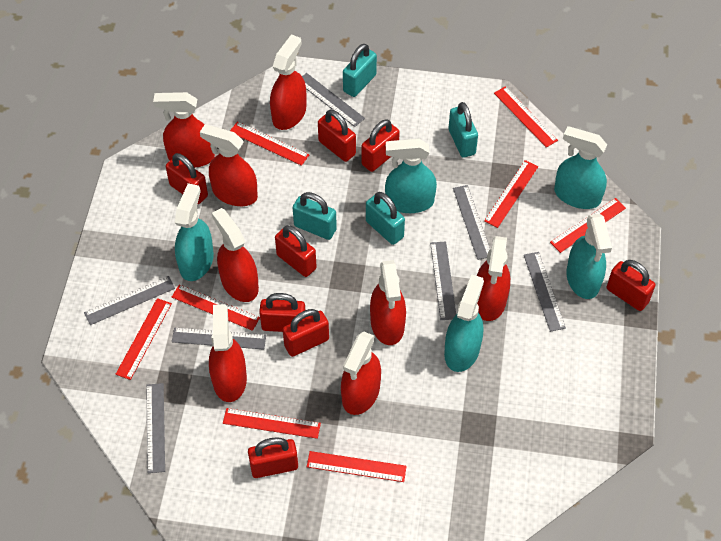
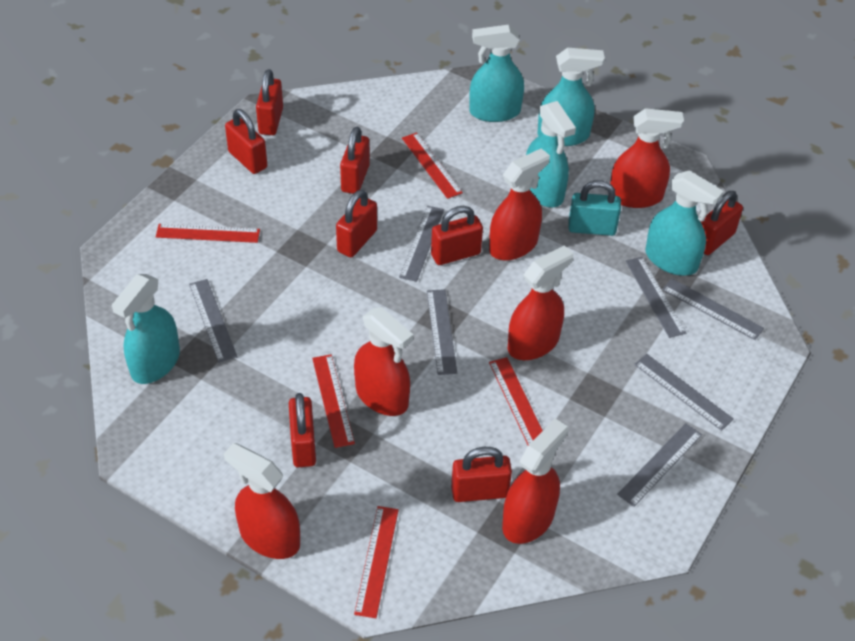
red ruler: 8 -> 5
red spray bottle: 8 -> 6
turquoise padlock: 4 -> 1

